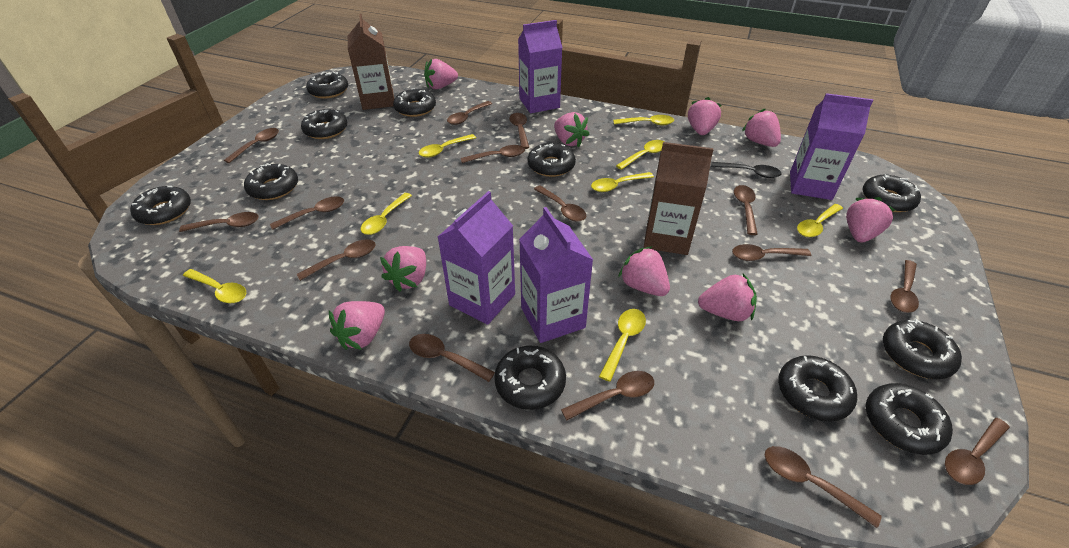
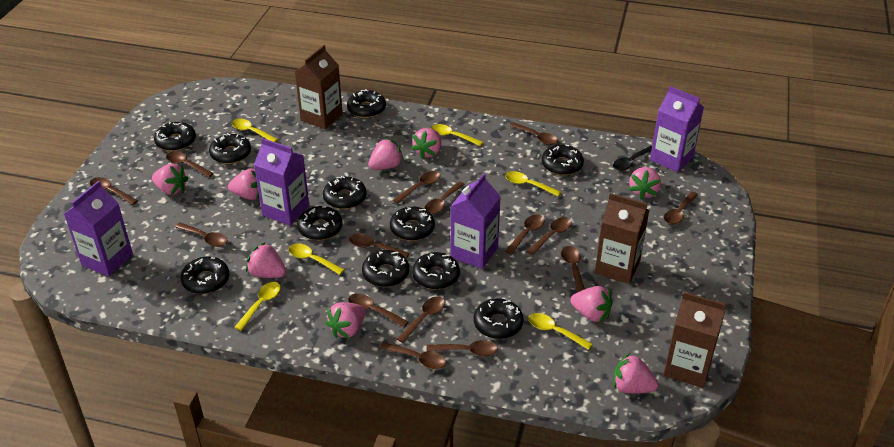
brown carton: 2 -> 3
yellow spoon: 8 -> 6

